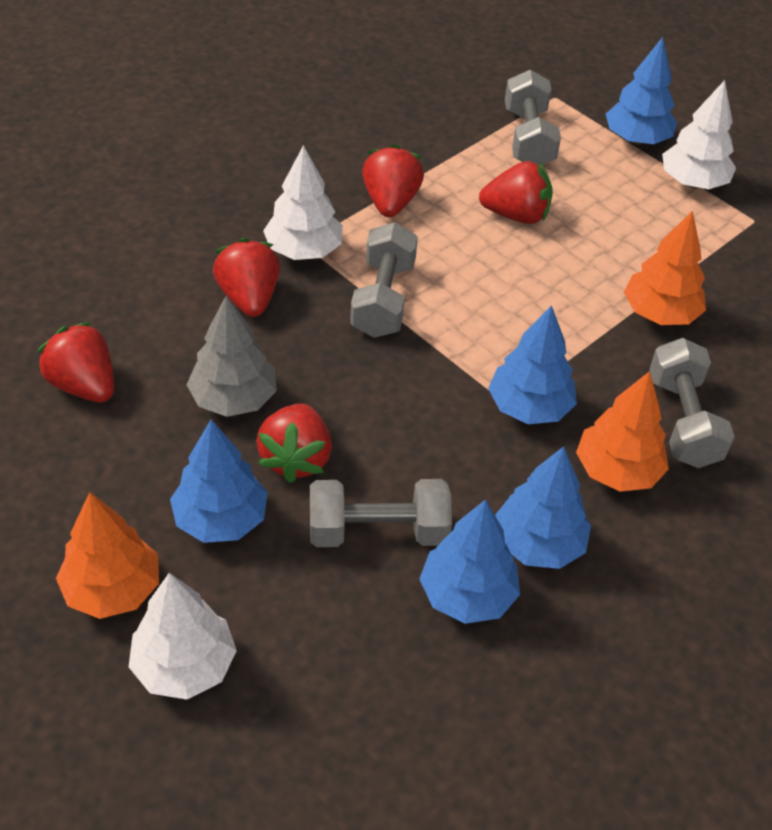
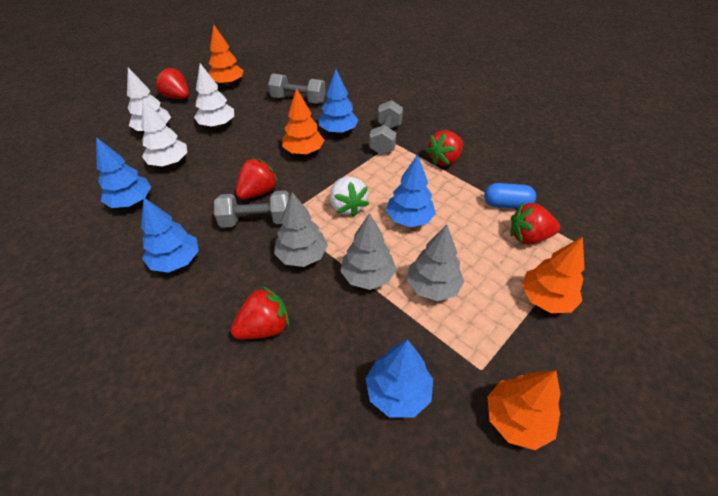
blue capsule: 0 -> 1
grey dumbbell: 4 -> 3
grey tree: 1 -> 3
orange tree: 3 -> 4
white strawberry: 0 -> 1

